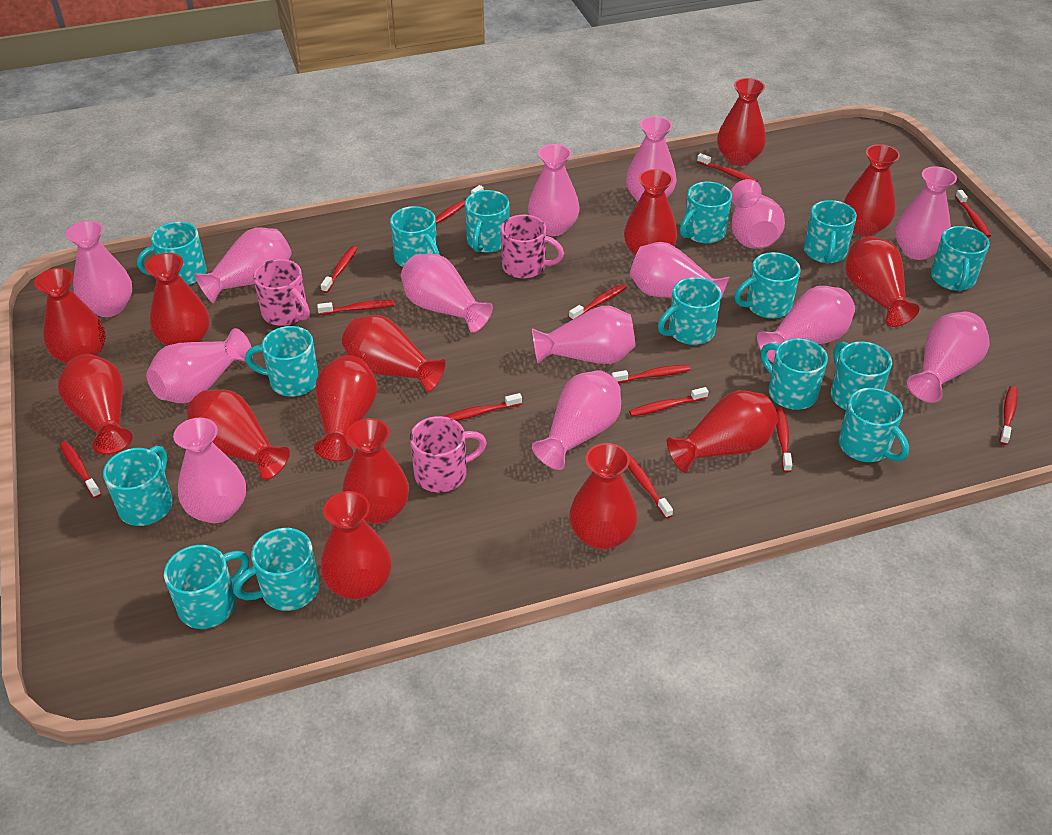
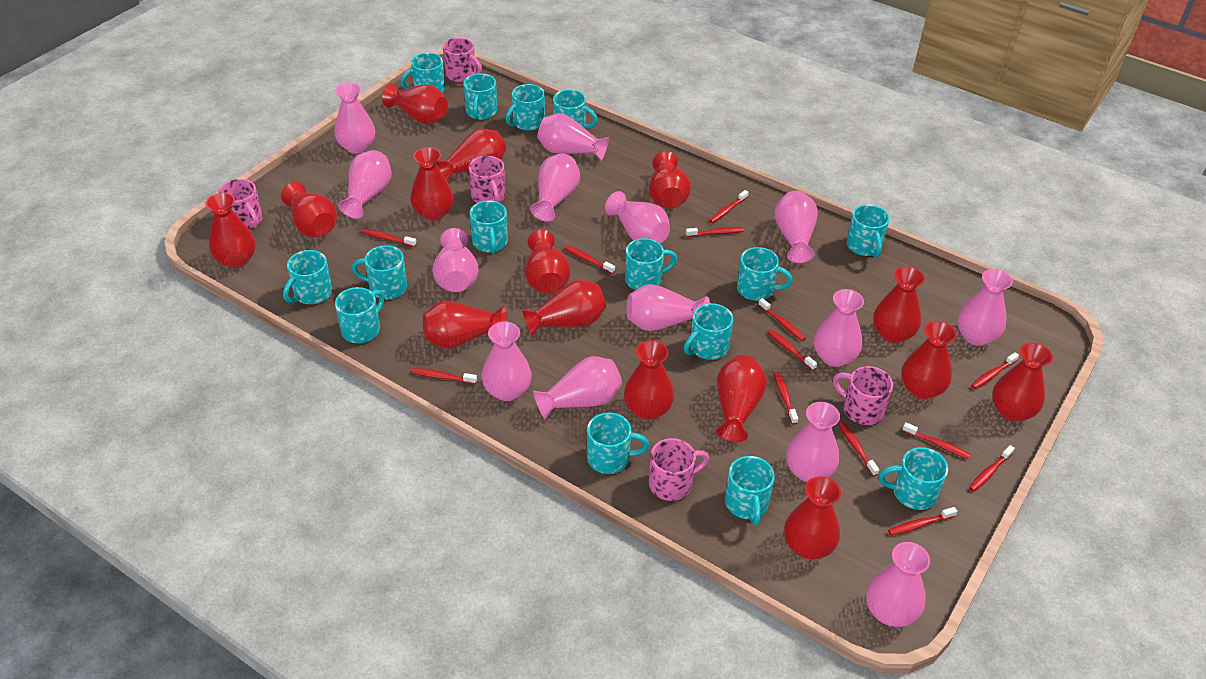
pink mug: 3 -> 5
red vase: 14 -> 15

